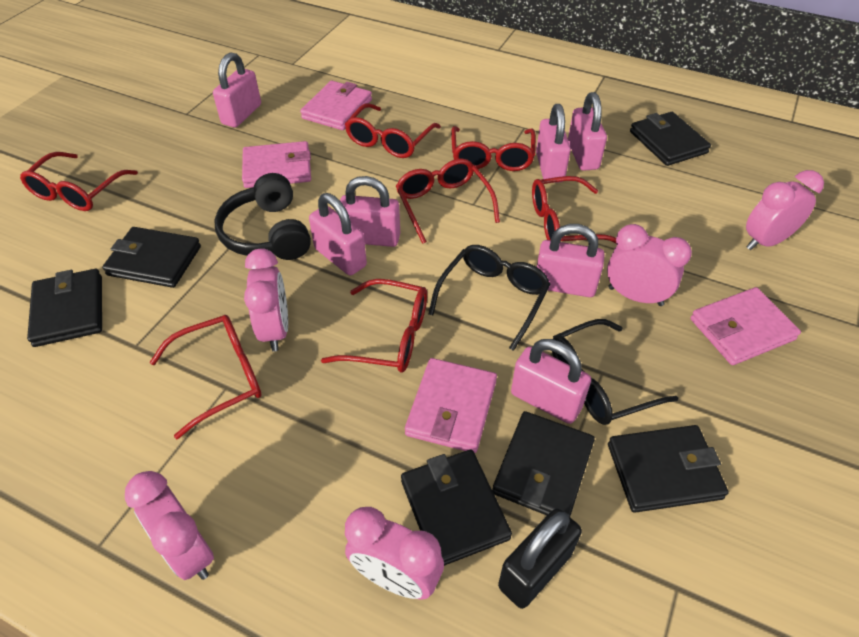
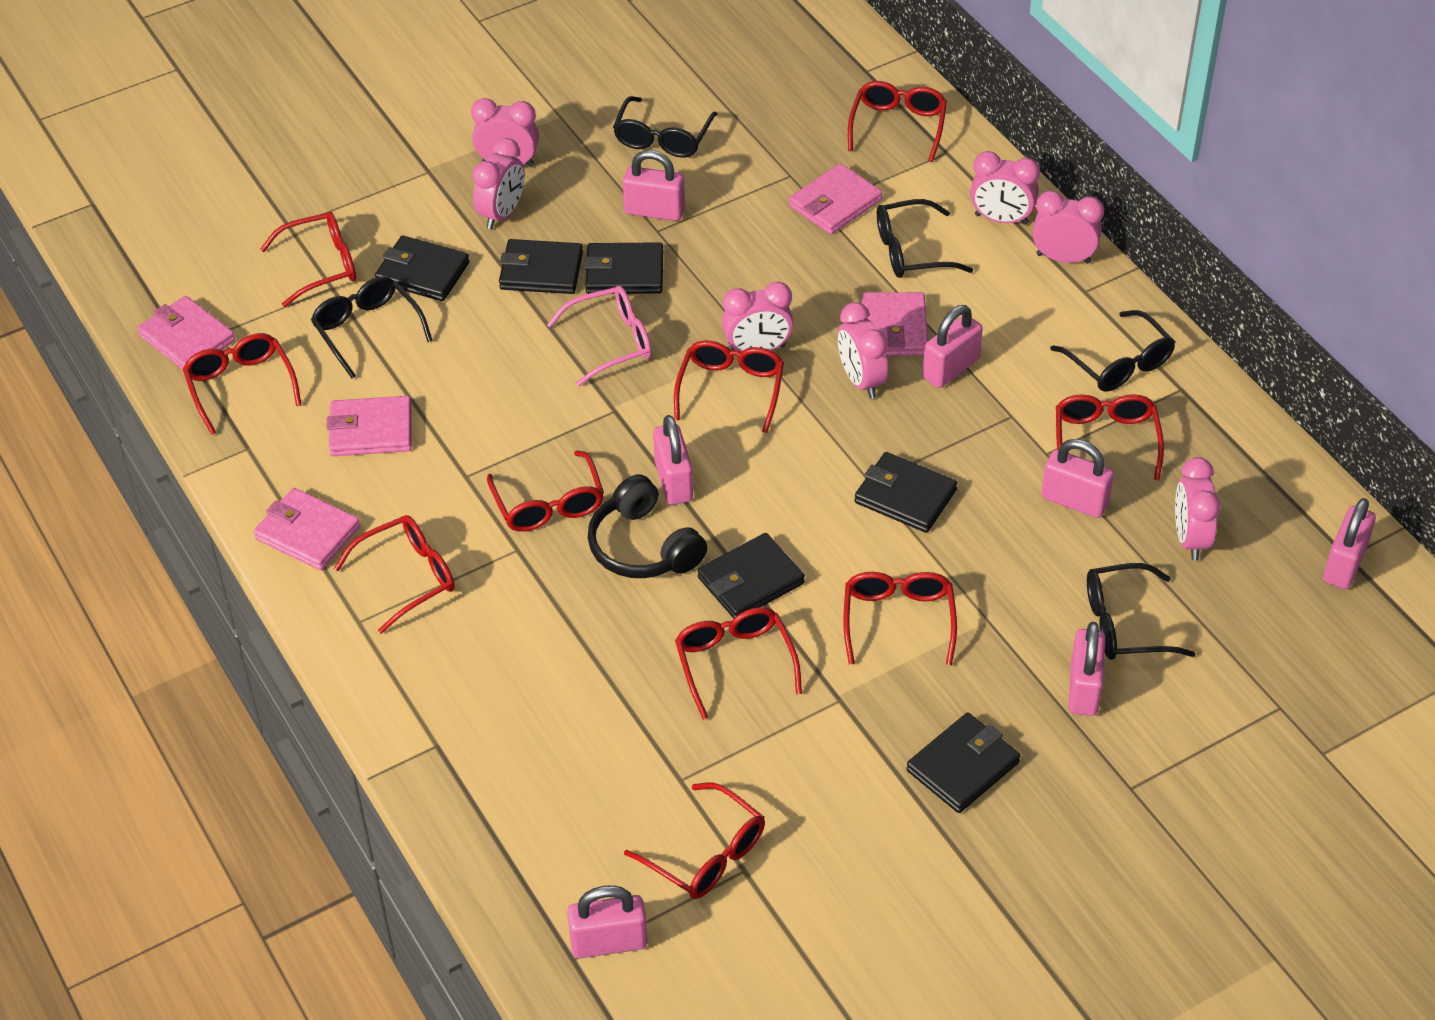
black glasses: 2 -> 5
black padlock: 1 -> 0
pink clock: 5 -> 7
pink glasses: 0 -> 1
pink wallet: 4 -> 5
red glasses: 7 -> 10

